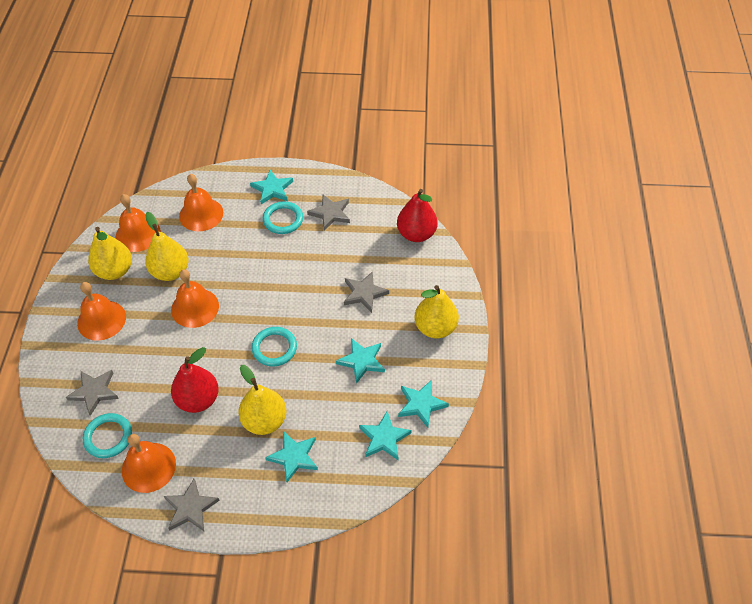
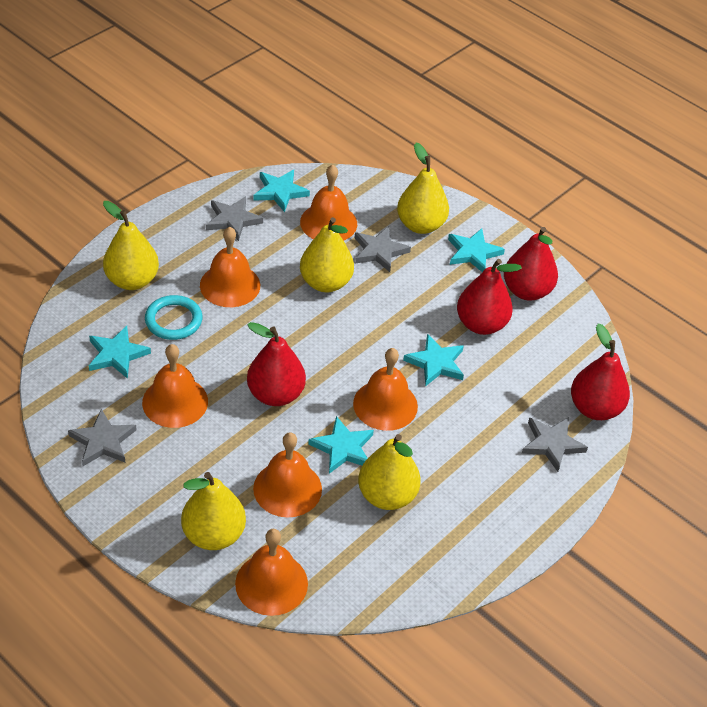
orange bell: 5 -> 6
red pear: 2 -> 4
turquoise ring: 3 -> 1
yellow pear: 4 -> 5

